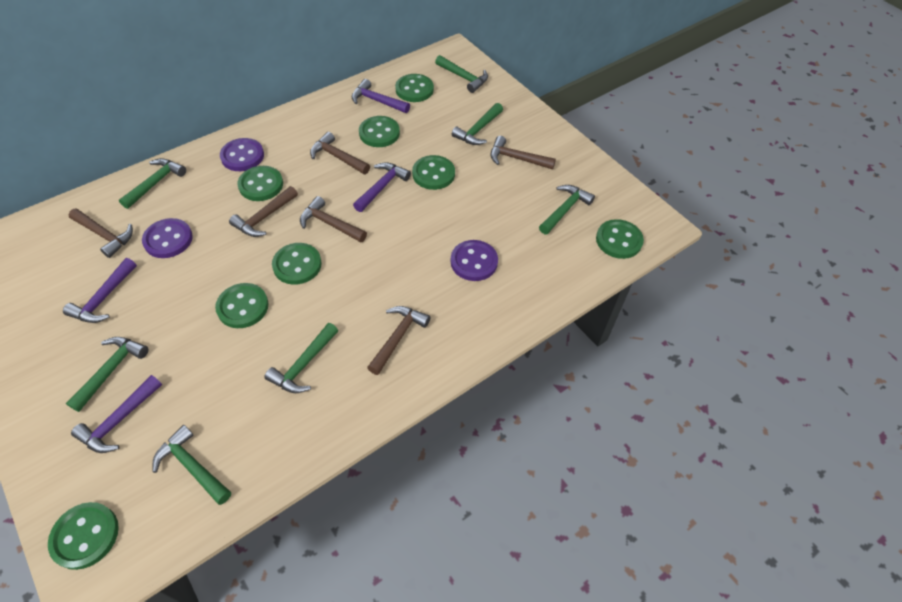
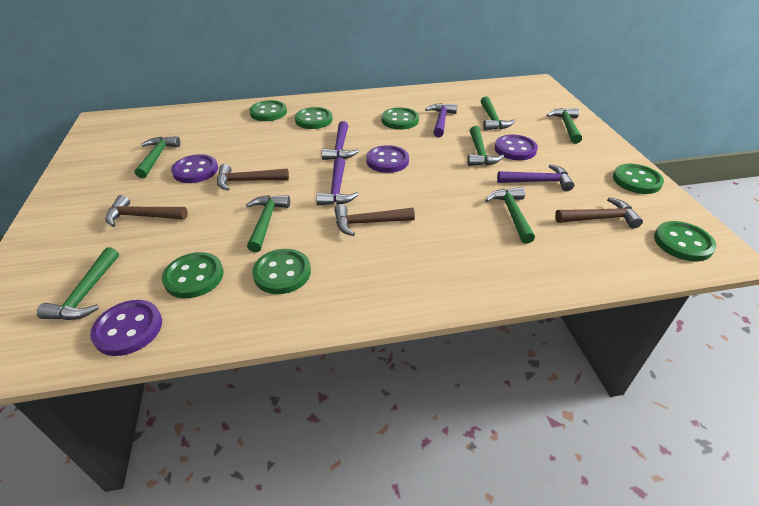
brown hammer: 6 -> 4
green button: 8 -> 7
purple button: 3 -> 4

